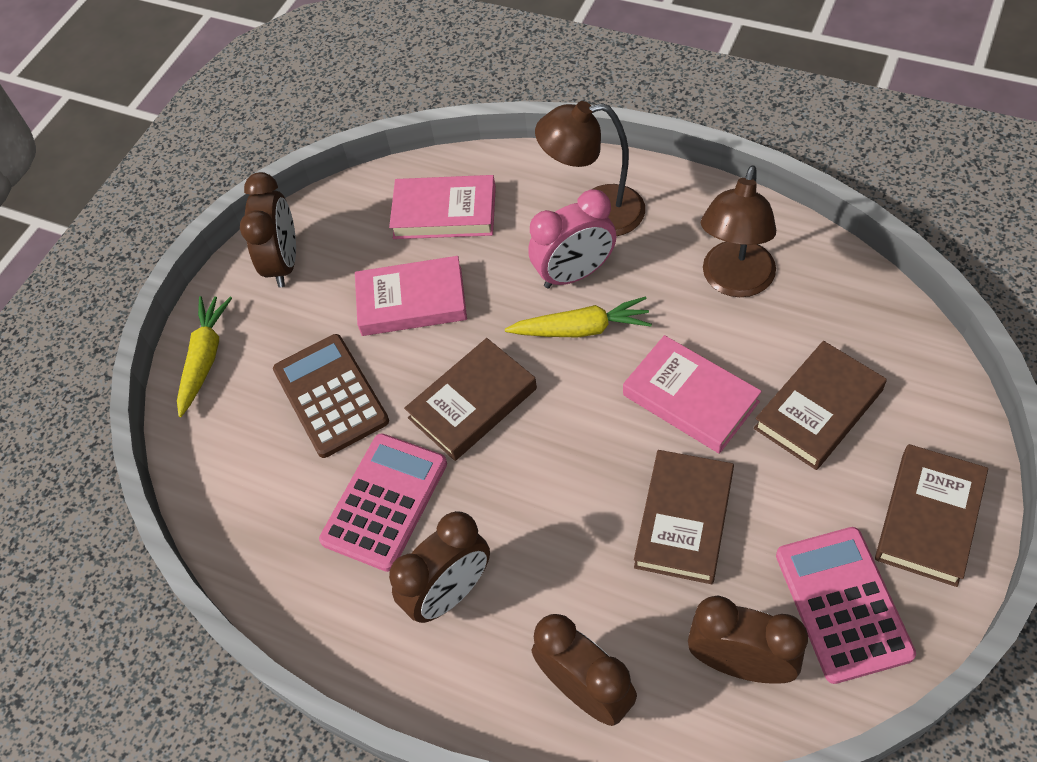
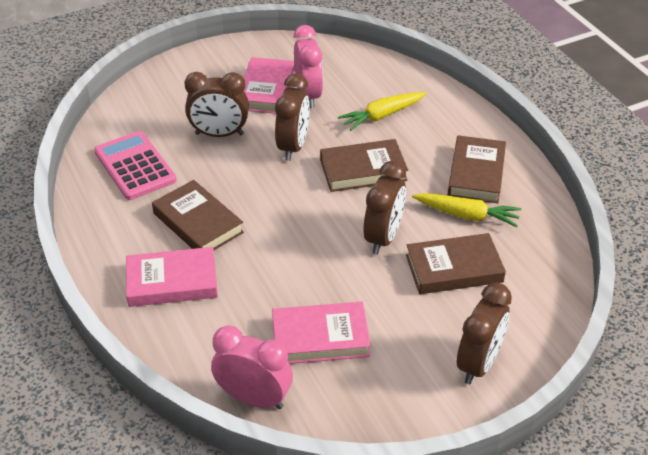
brown calculator: 1 -> 0
brown lamp: 2 -> 0
pink calculator: 2 -> 1
pink clock: 1 -> 2

